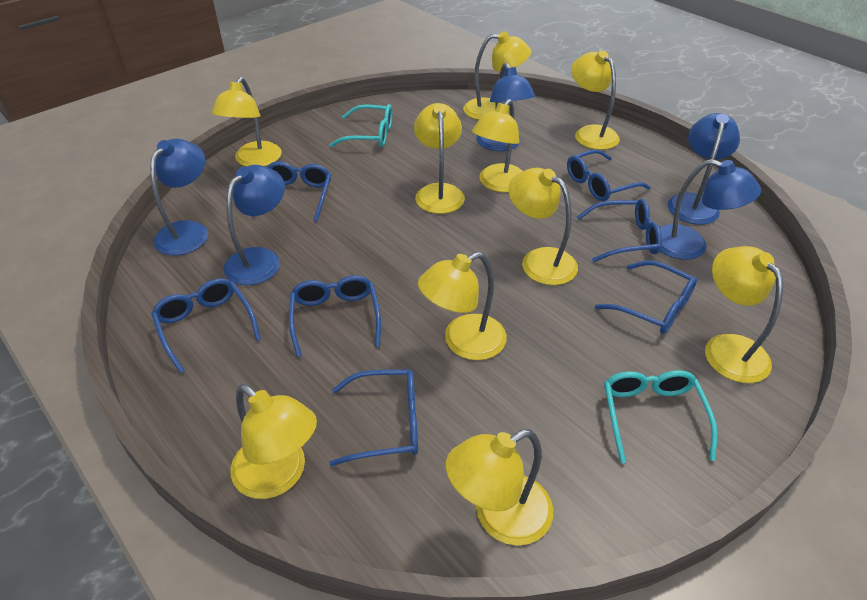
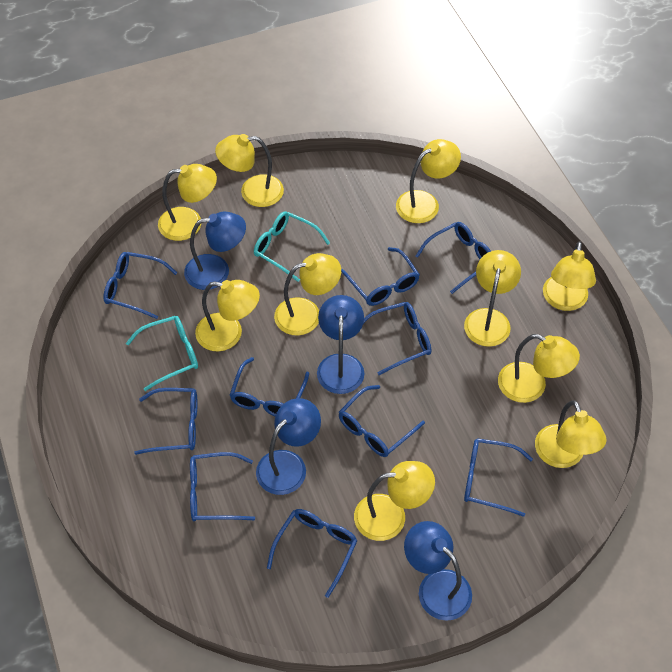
blue glasses: 7 -> 10
blue lamp: 5 -> 4

